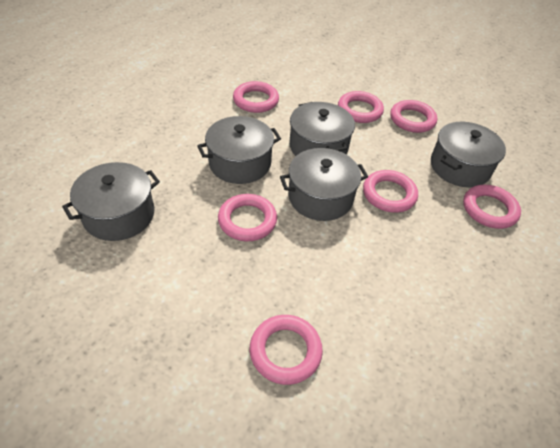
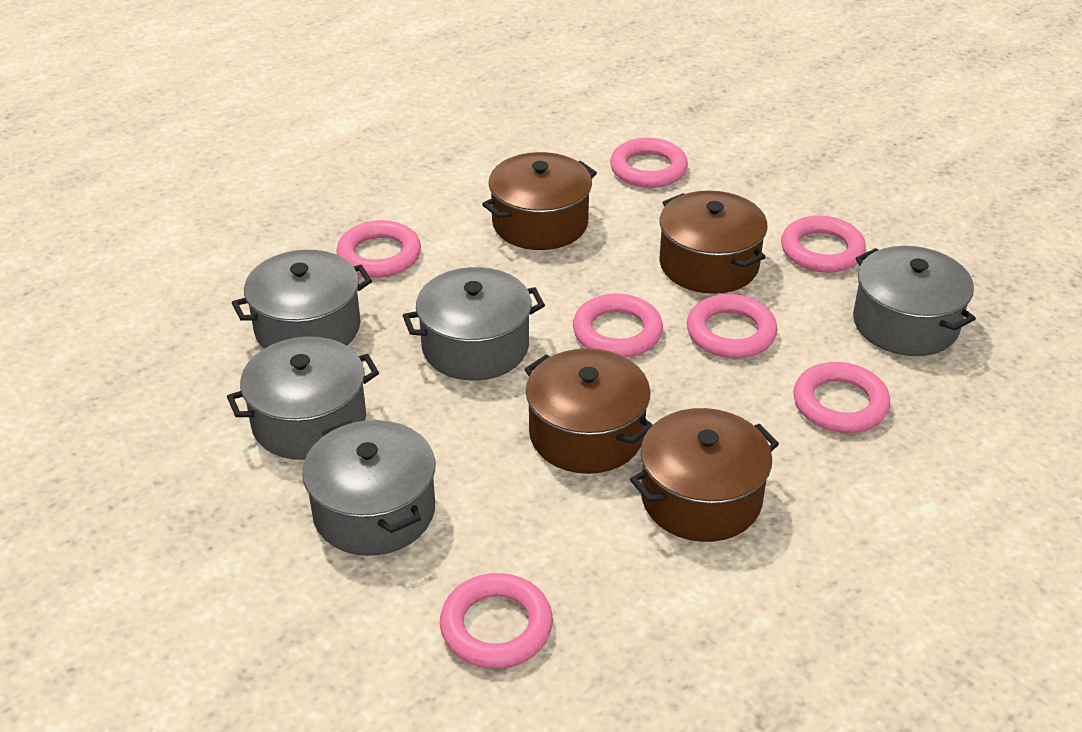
brown pot: 0 -> 4

